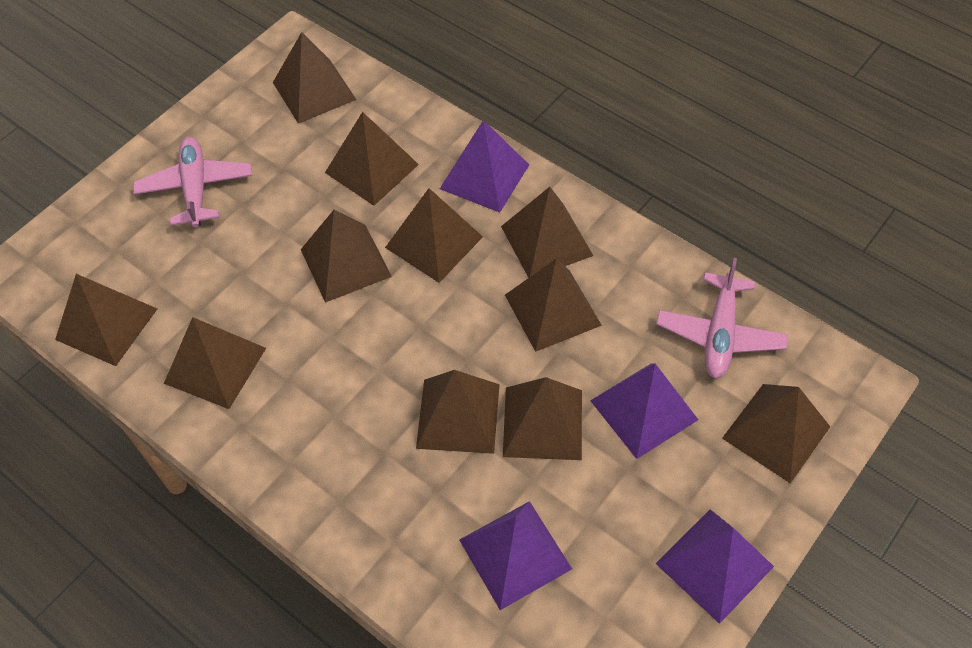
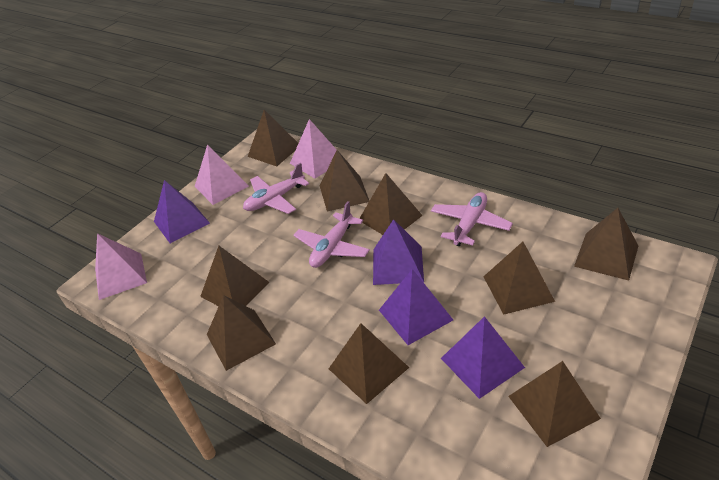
brown pyramid: 11 -> 9
pink plane: 2 -> 3
pink pyramid: 0 -> 3

